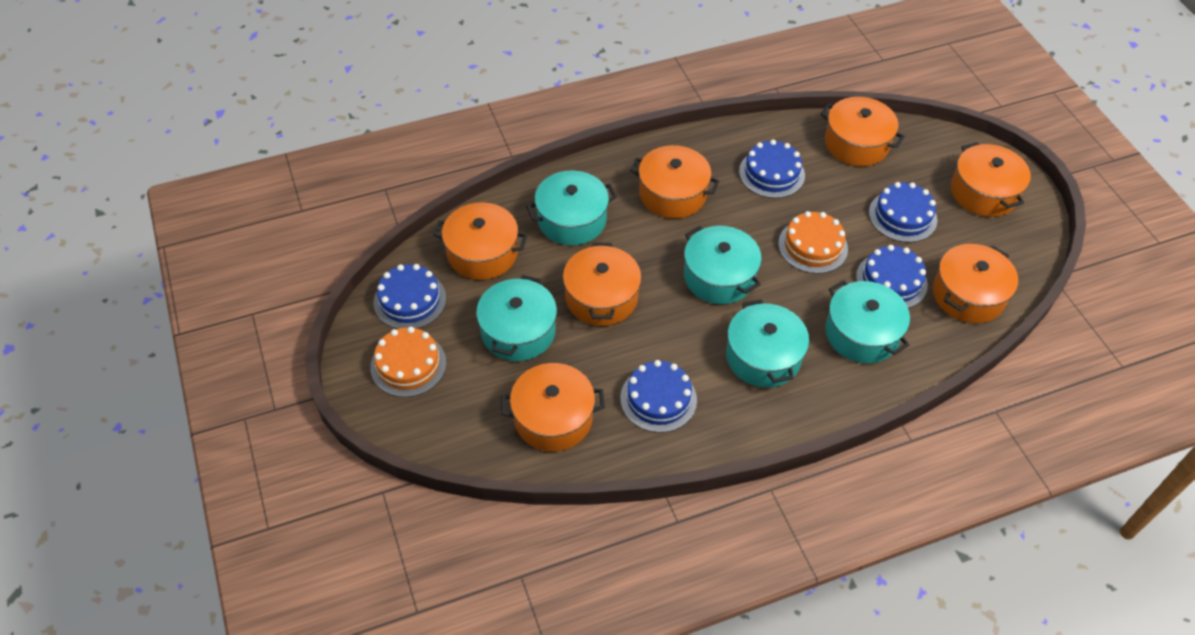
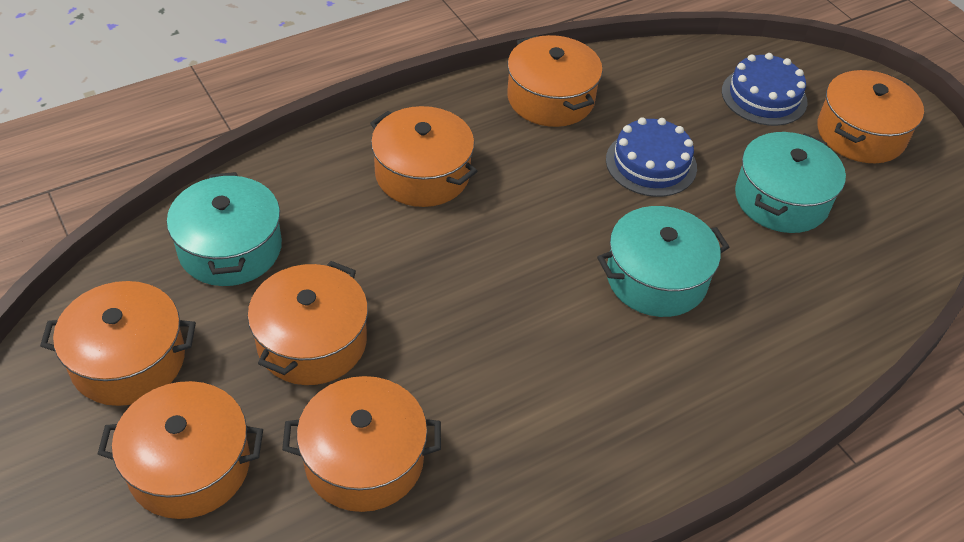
blue cake: 5 -> 2
orange cake: 2 -> 0
turquoise pot: 5 -> 3

